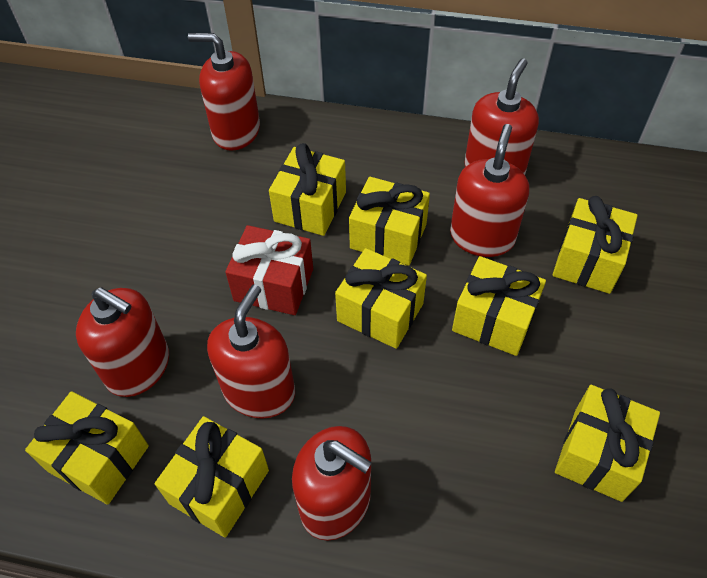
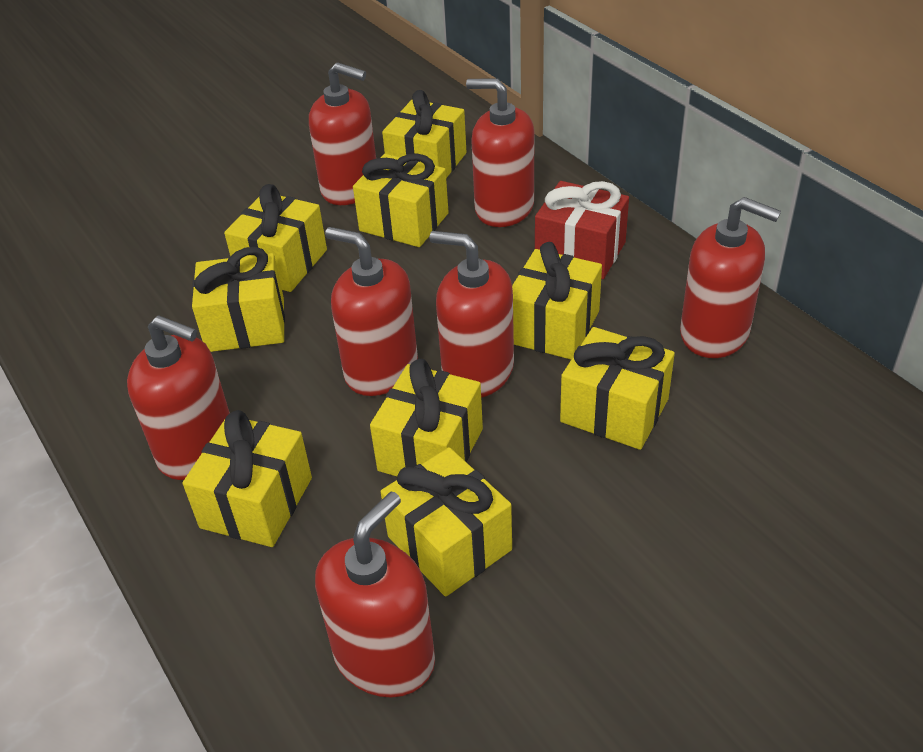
red soap dispenser: 6 -> 7
yellow gift: 8 -> 9

